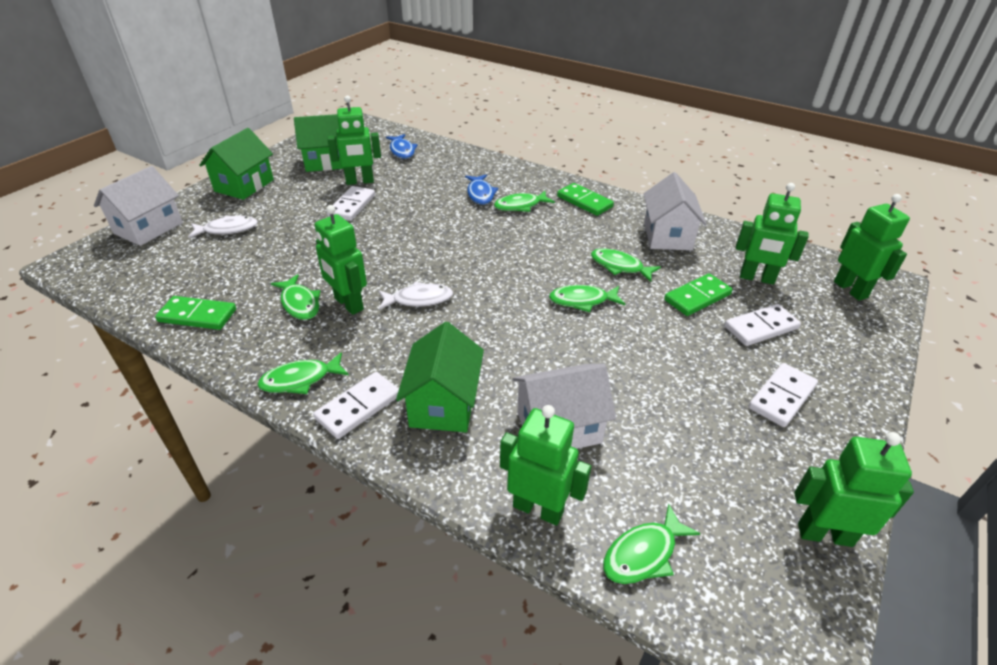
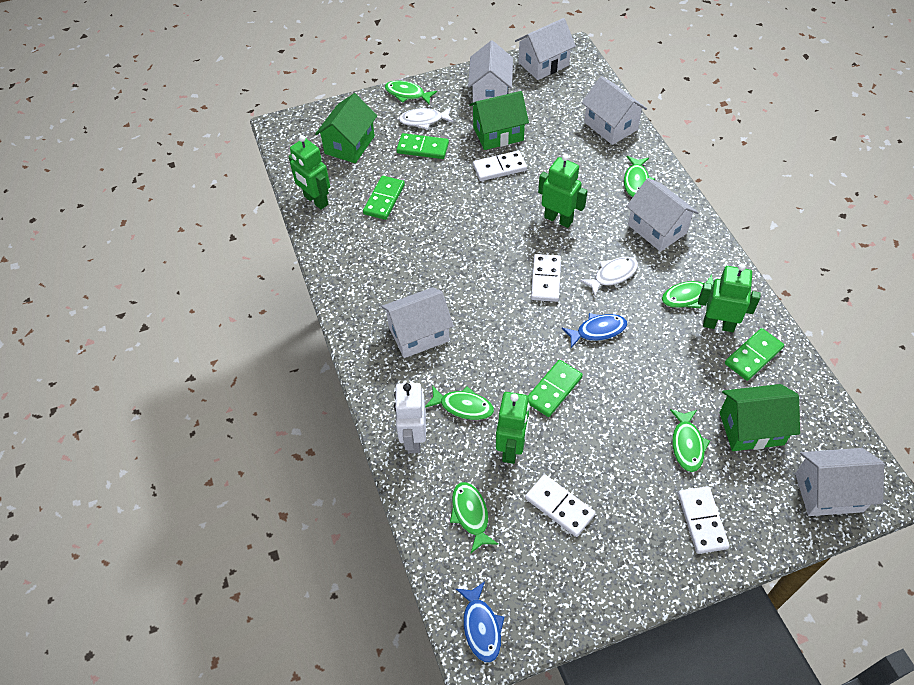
green domino: 3 -> 4
green robot: 6 -> 4
white house: 3 -> 6
white robot: 0 -> 1

